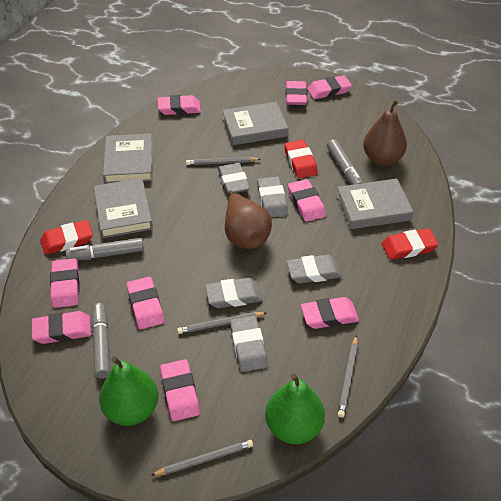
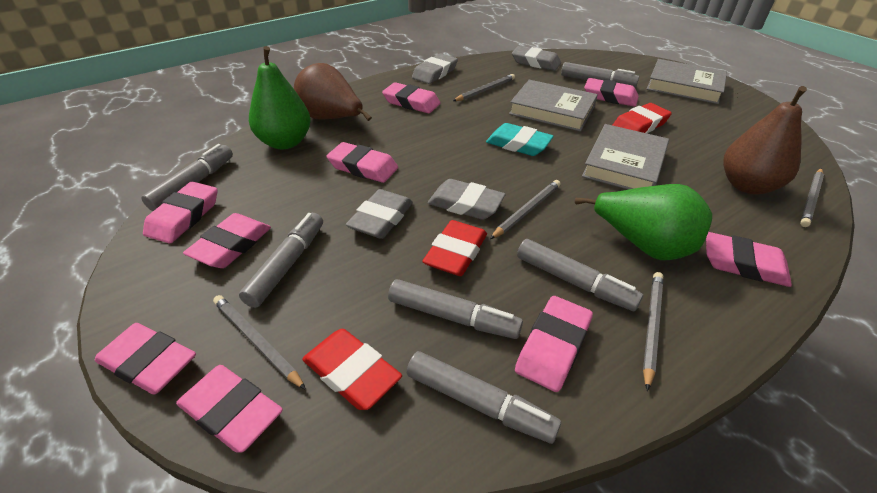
grey book: 4 -> 3
grey eraser: 5 -> 4
grey marker: 3 -> 6
grey pencil: 4 -> 5
turquoise eraser: 0 -> 1

